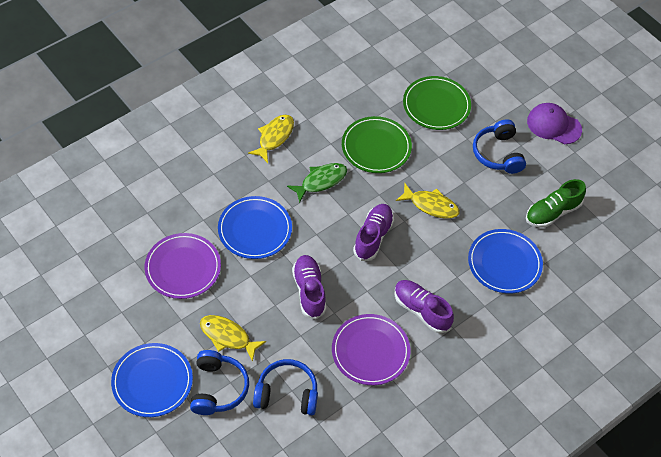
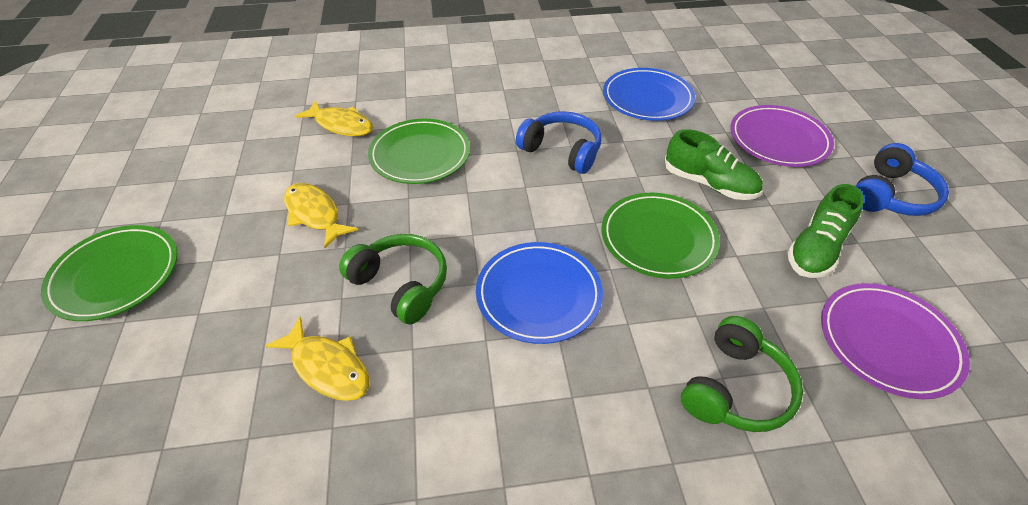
blue headphones: 3 -> 2
blue plate: 3 -> 2
green fish: 1 -> 0
green headphones: 0 -> 2
green plate: 2 -> 3
green shoe: 1 -> 2
purple cap: 1 -> 0
purple shoe: 3 -> 0

